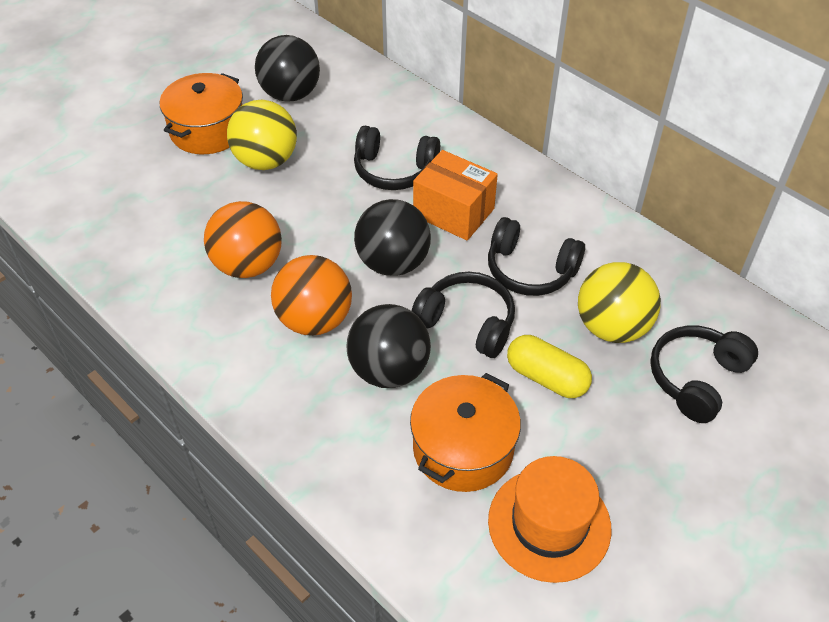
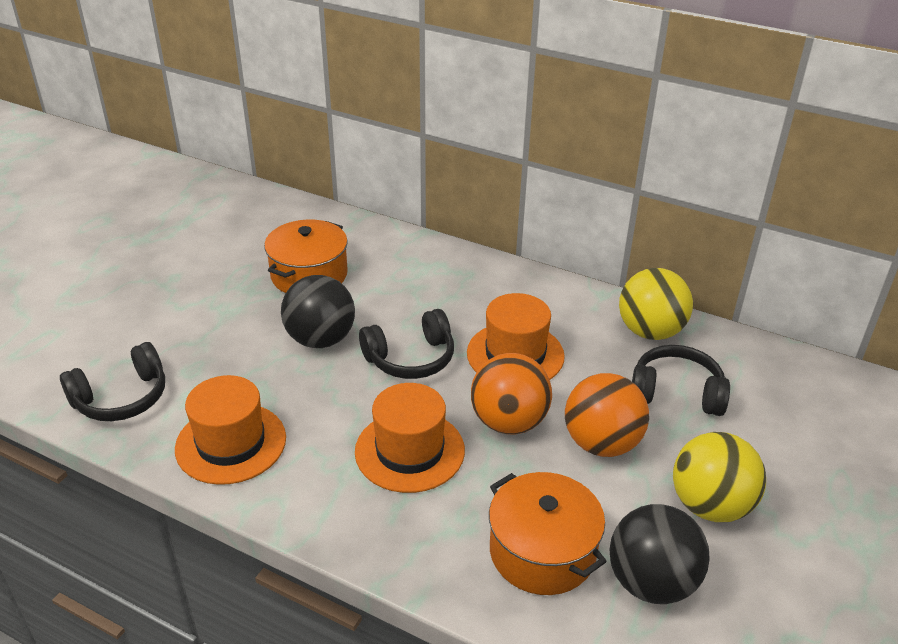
black ball: 3 -> 2
black headphones: 4 -> 3
orange box: 1 -> 0
orange hat: 1 -> 3
yellow capsule: 1 -> 0

